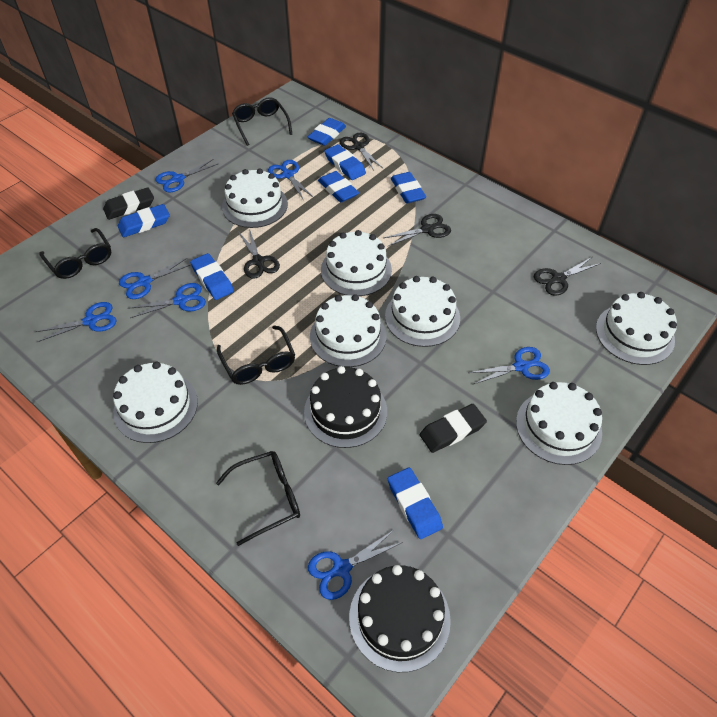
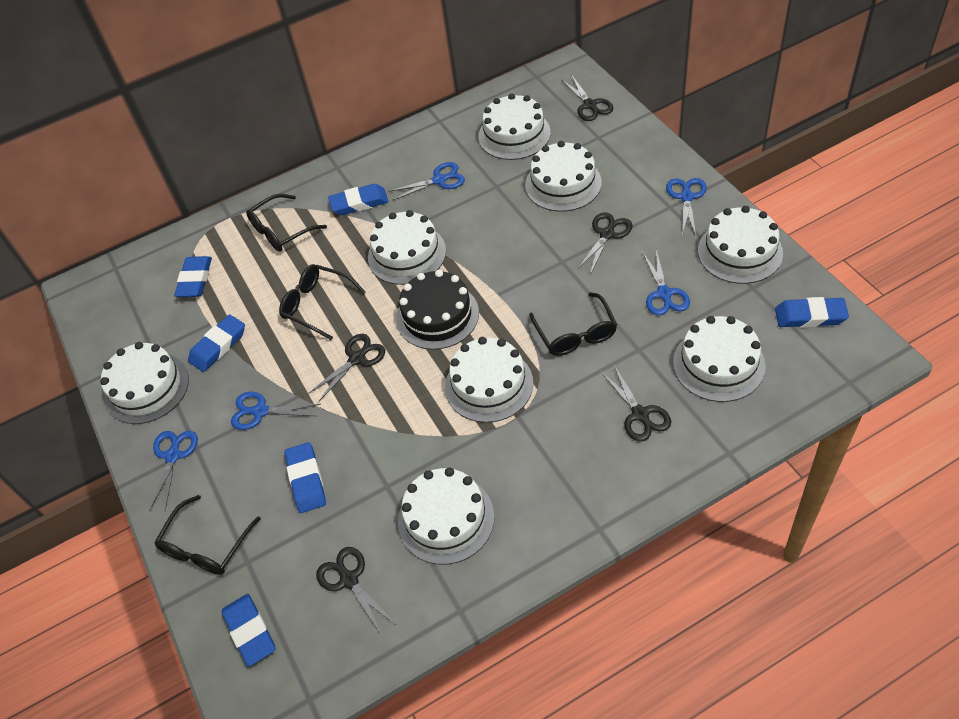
black cake: 2 -> 1
black eraser: 2 -> 0
black scissors: 4 -> 5
blue eraser: 7 -> 6
blue scissors: 7 -> 5
white cake: 7 -> 8

